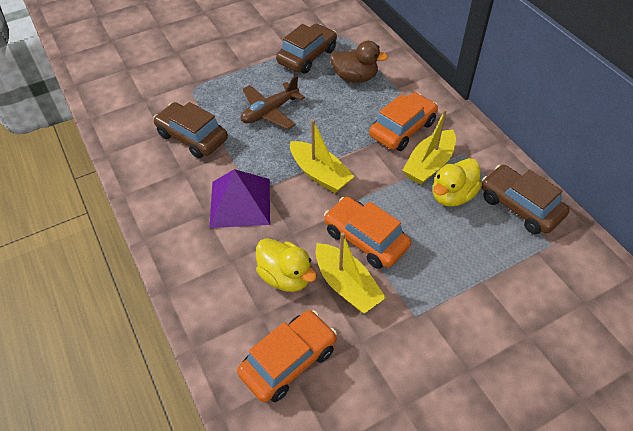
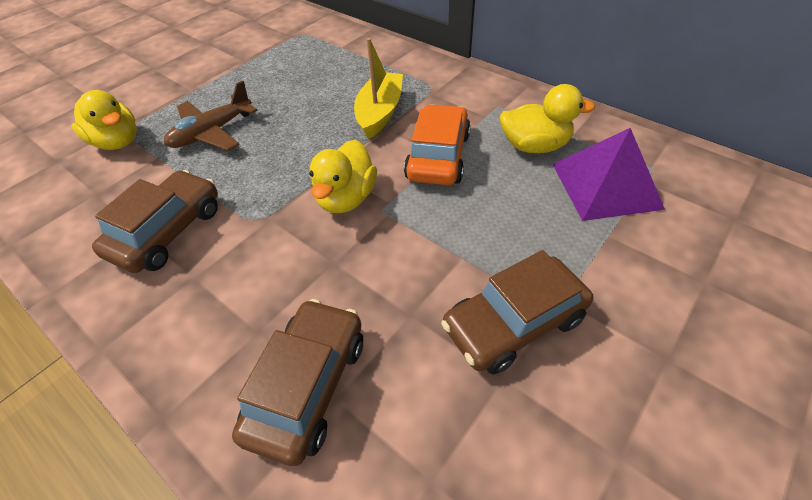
brown duck: 1 -> 0
orange car: 3 -> 1
yellow boat: 3 -> 1
yellow duck: 2 -> 3

